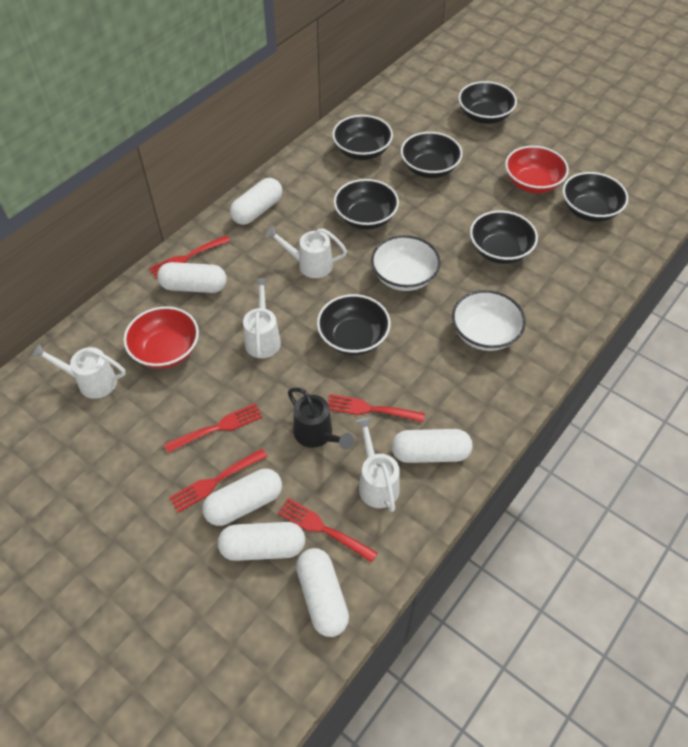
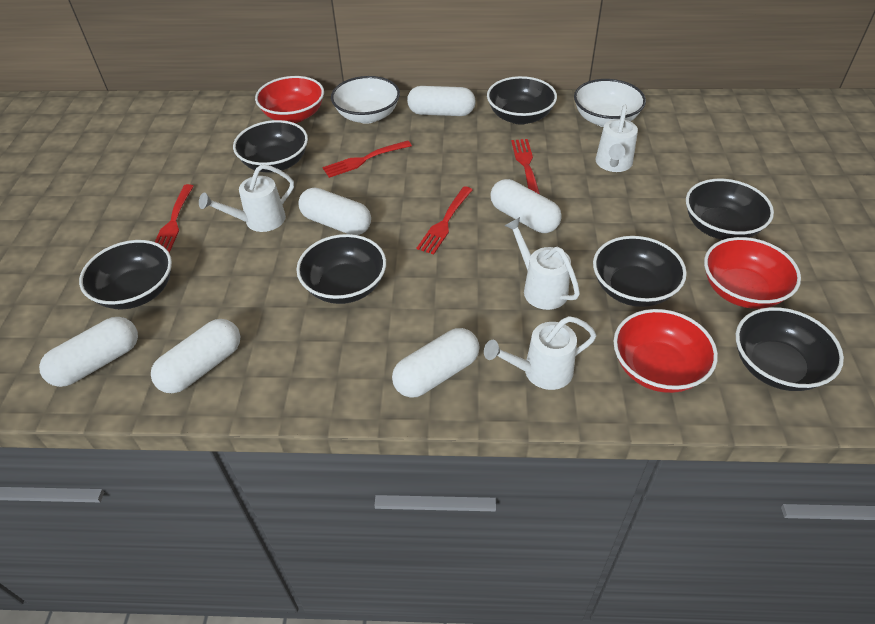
black watering can: 1 -> 0
red bowl: 2 -> 3
red fork: 5 -> 4

